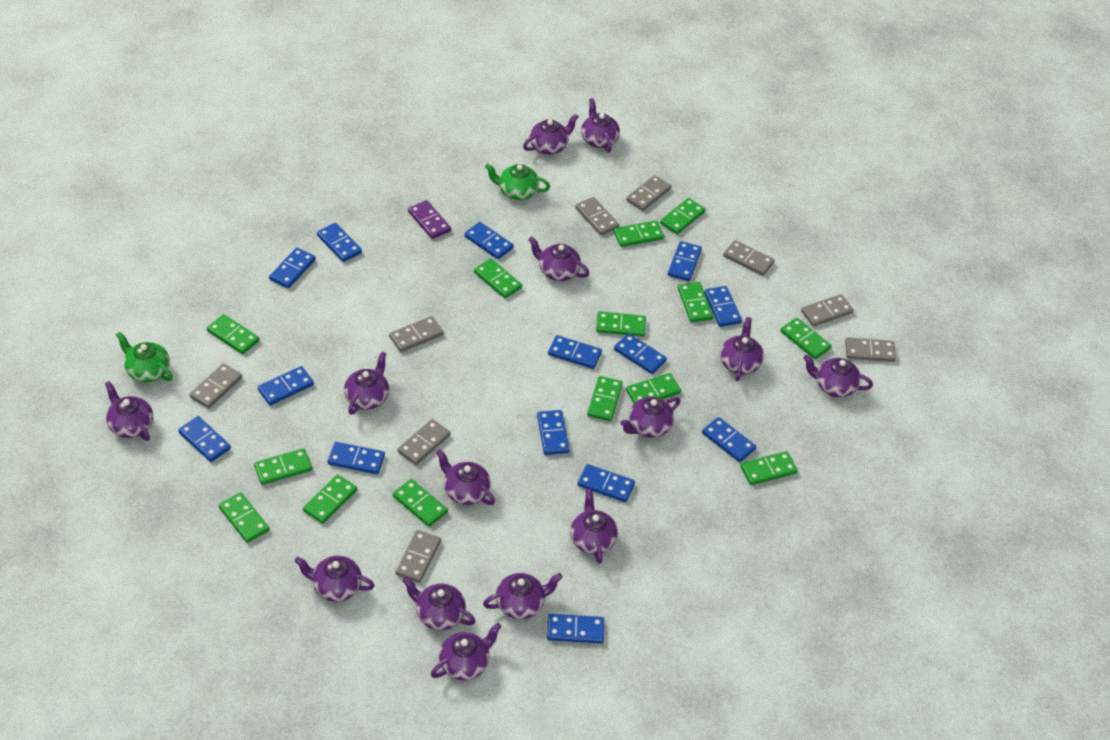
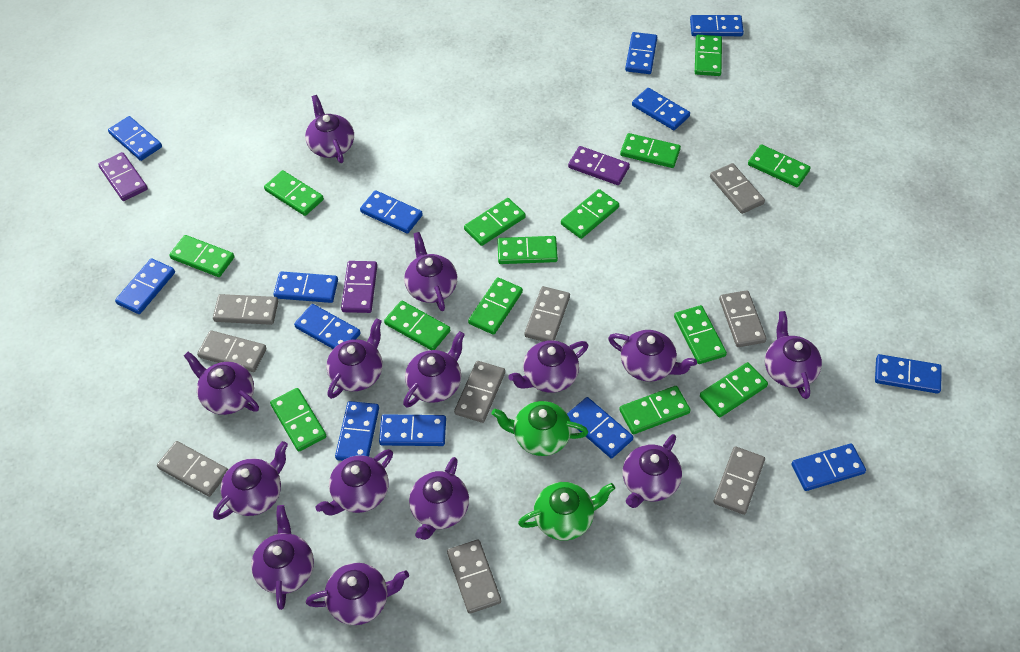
blue domino: 14 -> 13
purple domino: 1 -> 3

